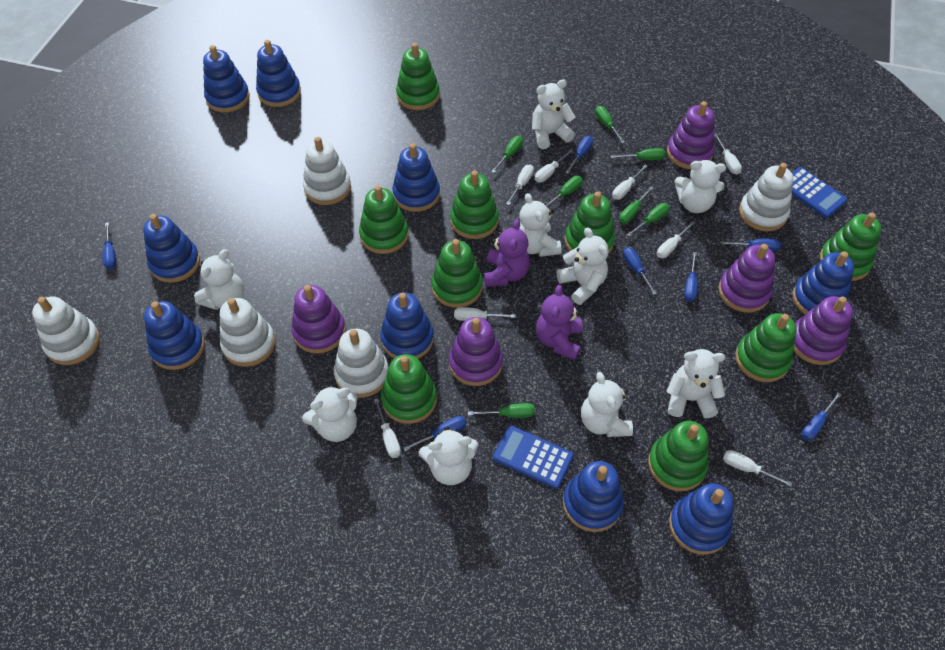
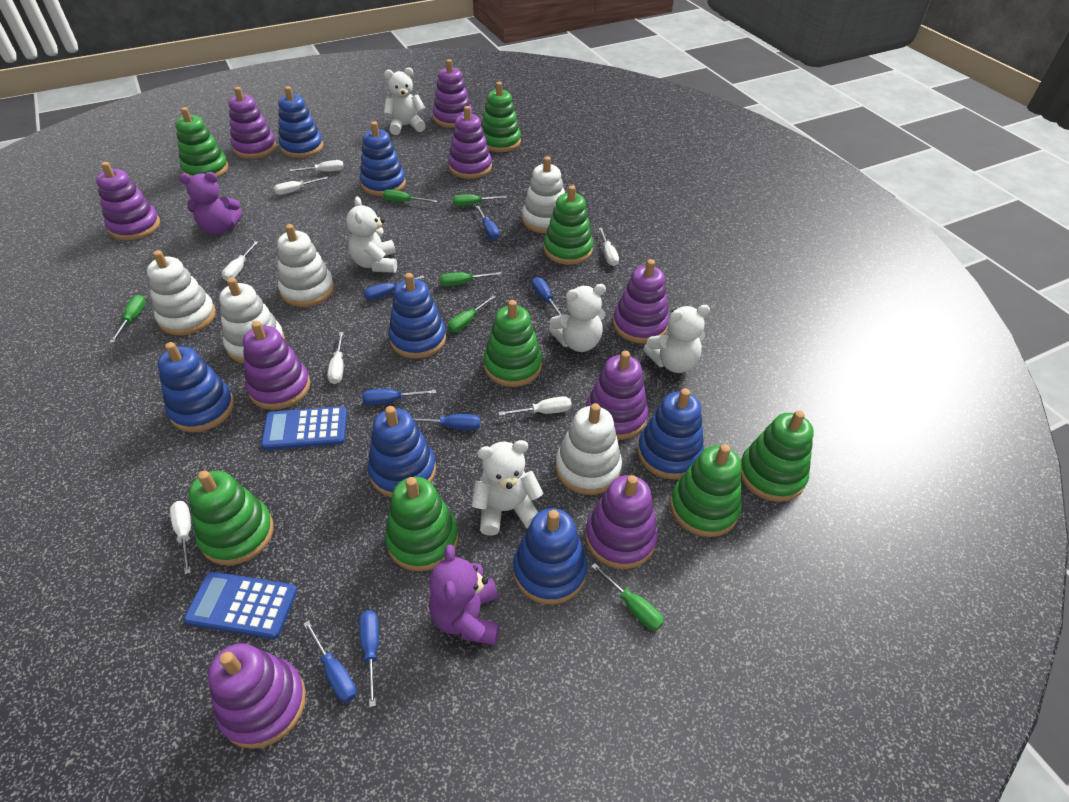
blue stacking toy: 9 -> 7
green screwdriver: 7 -> 6
green stacking toy: 9 -> 8
purple stacking toy: 5 -> 9
white screwdriver: 8 -> 7
white teddy bear: 9 -> 5

